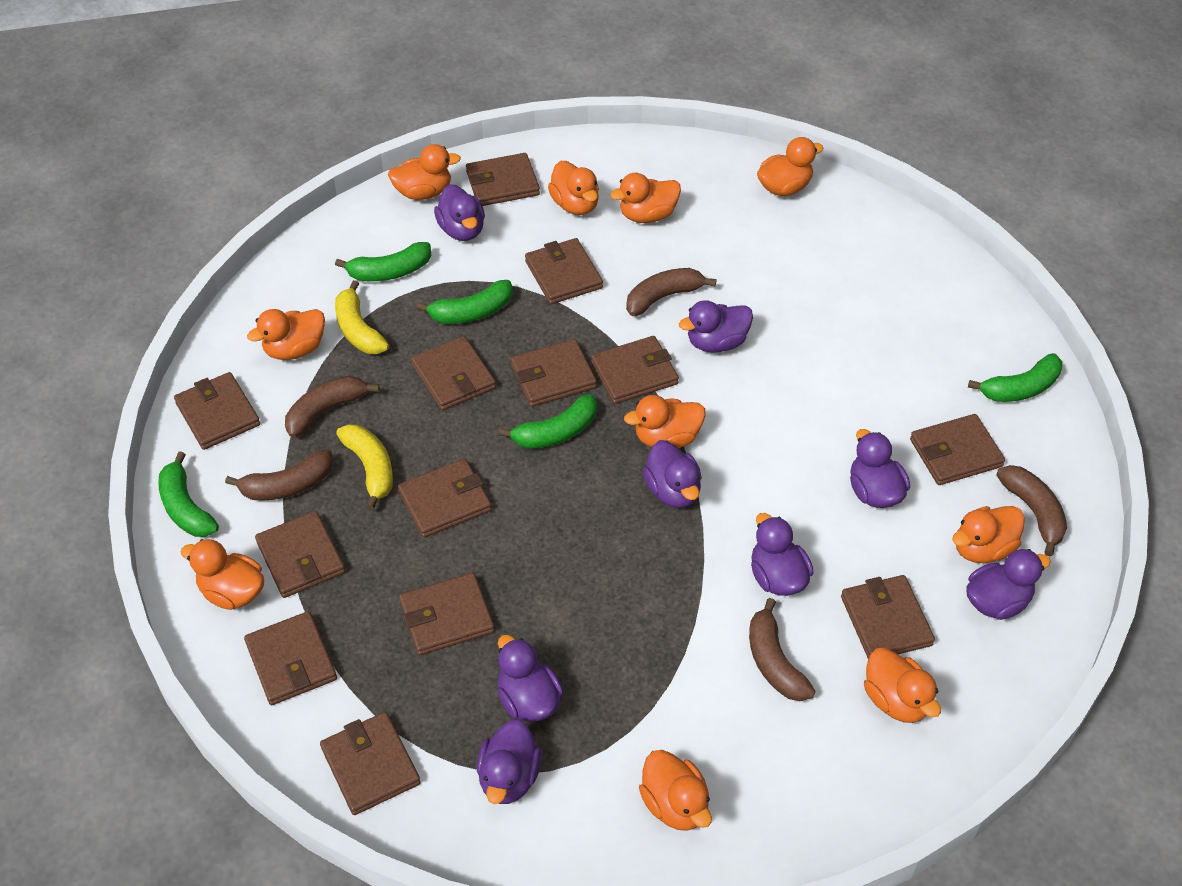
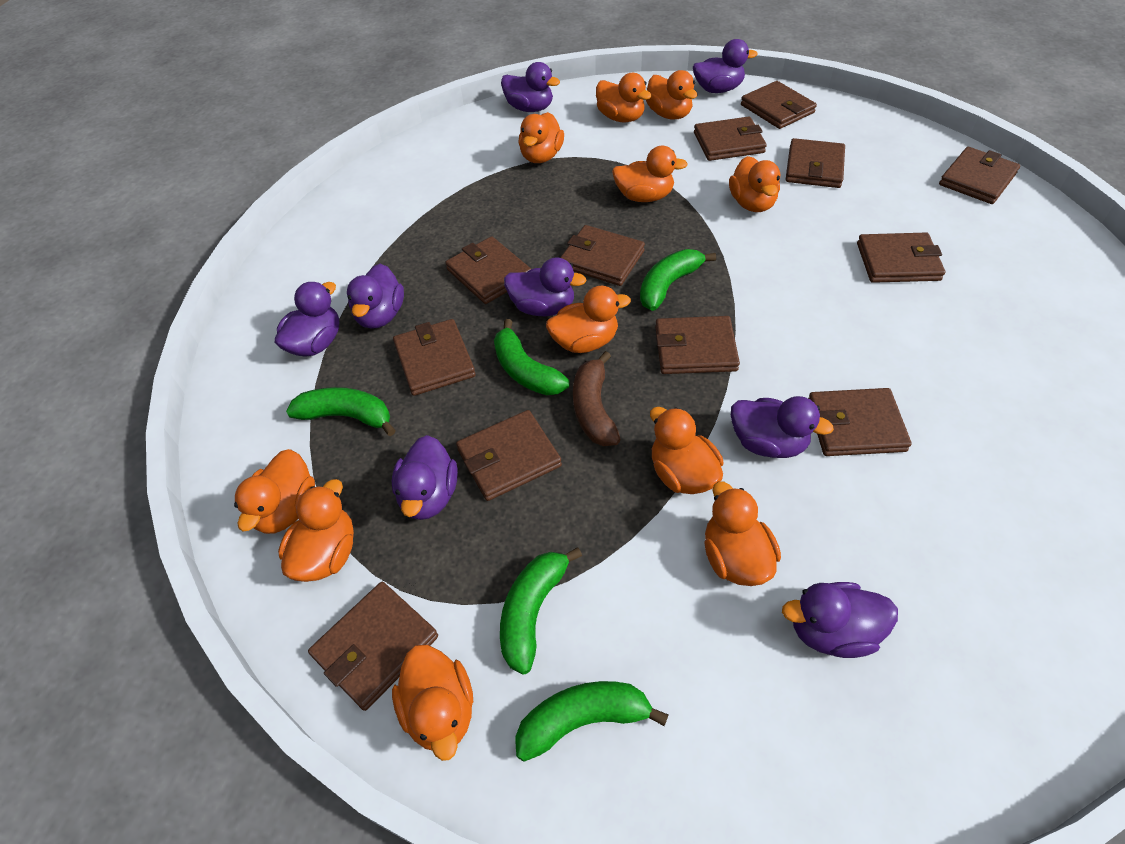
brown banana: 5 -> 1
brown wallet: 13 -> 12
orange duck: 10 -> 11
yellow banana: 2 -> 0

